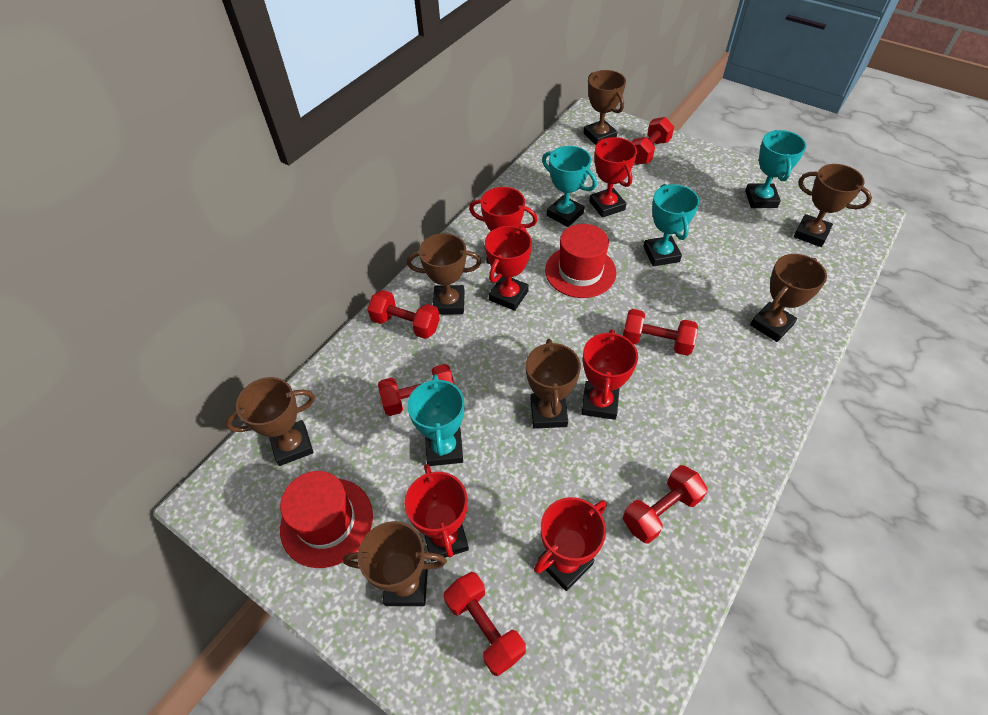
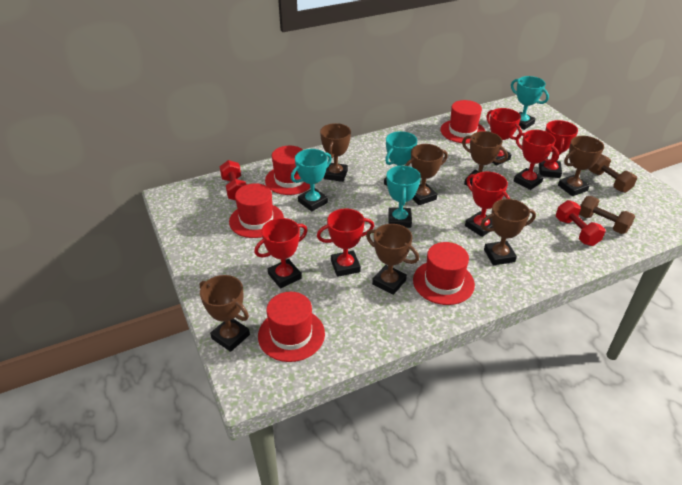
brown dumbbell: 0 -> 2
red dumbbell: 6 -> 2
red hat: 2 -> 5

